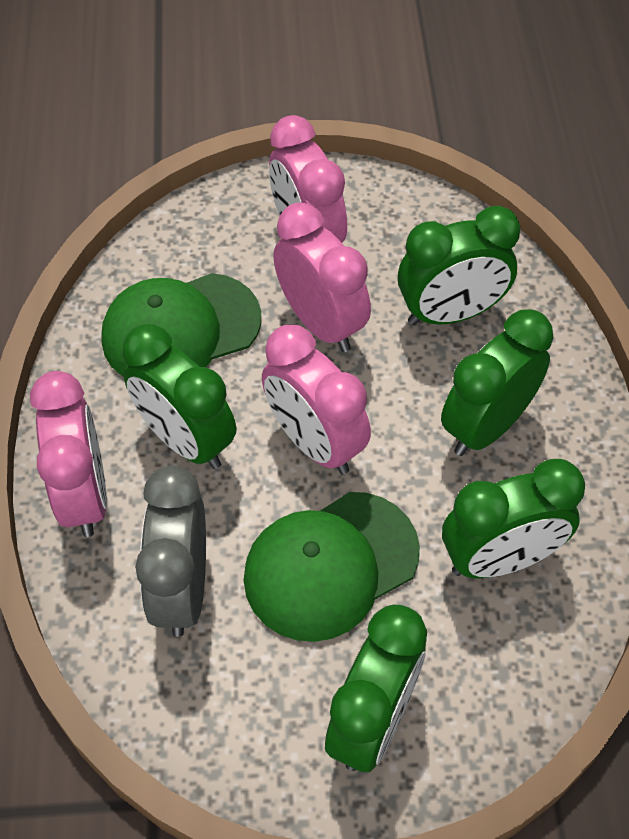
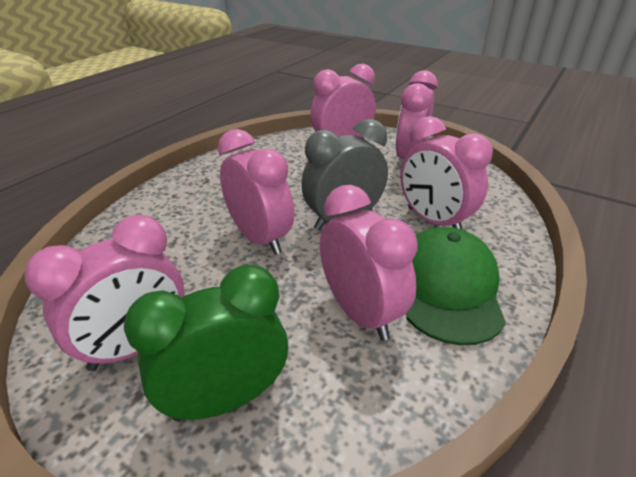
green cap: 2 -> 1
green clock: 5 -> 1
pink clock: 4 -> 6

